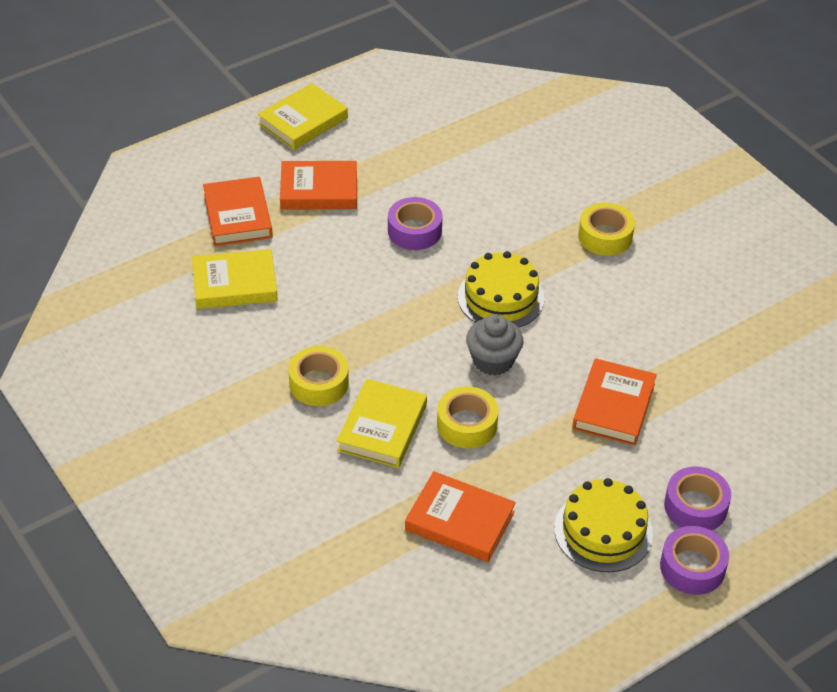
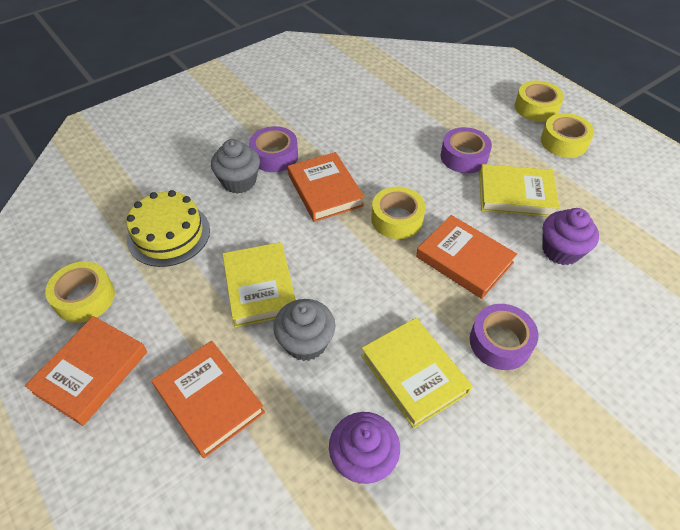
grey cupcake: 1 -> 2
purple cupcake: 0 -> 2
yellow cake: 2 -> 1
yellow tape: 3 -> 4

